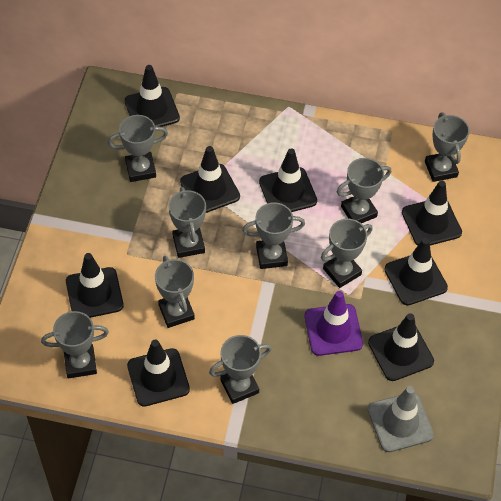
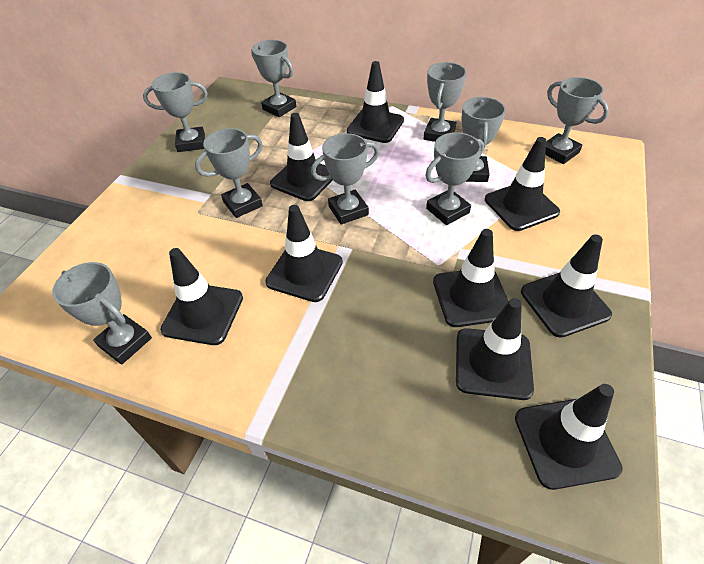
black traffic cone: 8 -> 9
grey traffic cone: 1 -> 0
purple traffic cone: 1 -> 0

